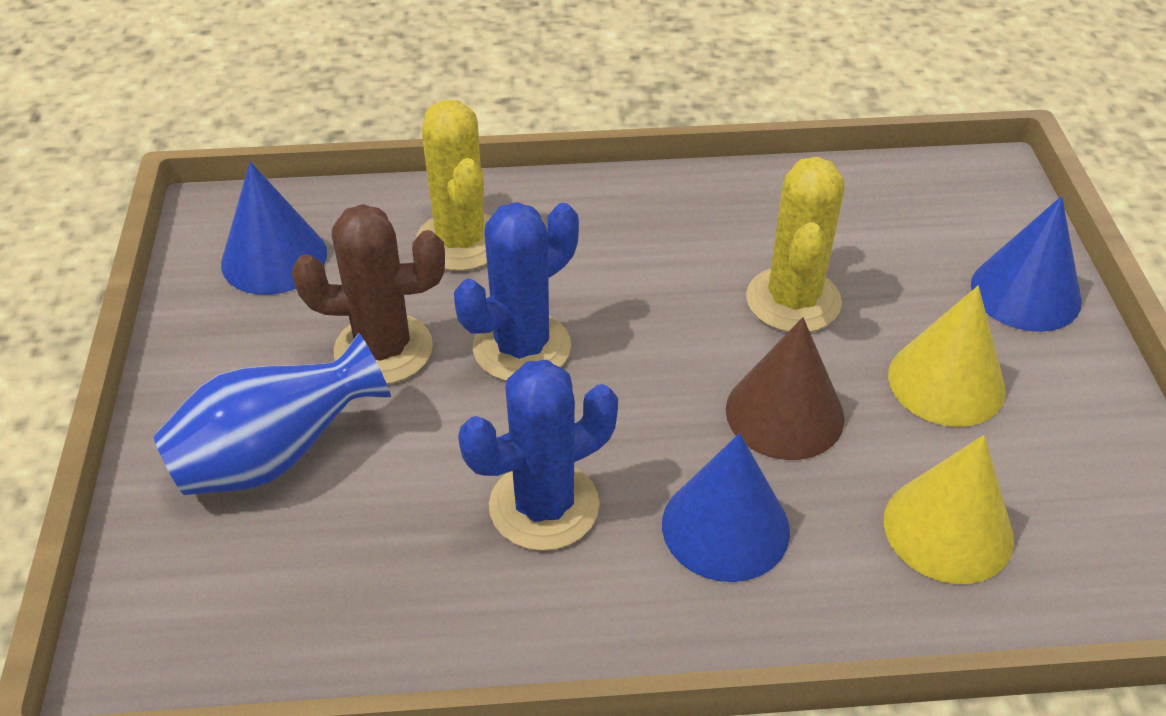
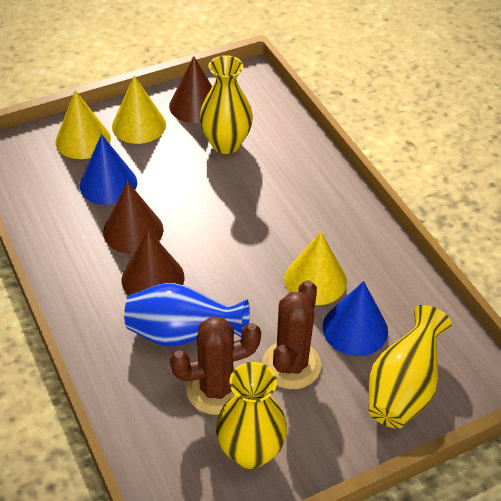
blue cactus: 2 -> 0
blue cone: 3 -> 2
brown cactus: 1 -> 2
brown cone: 1 -> 3
yellow cactus: 2 -> 0
yellow cone: 2 -> 3
yellow vase: 0 -> 3

